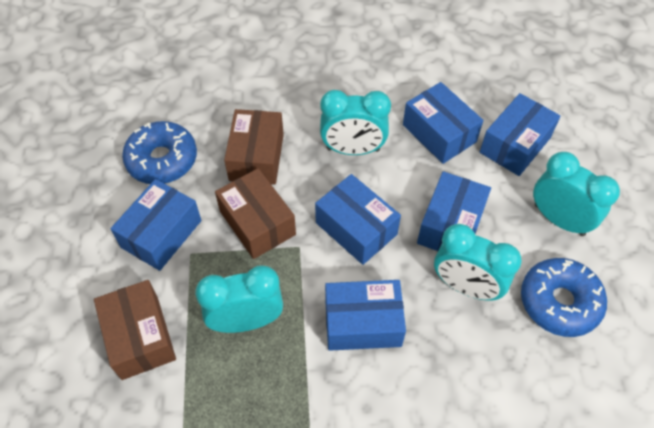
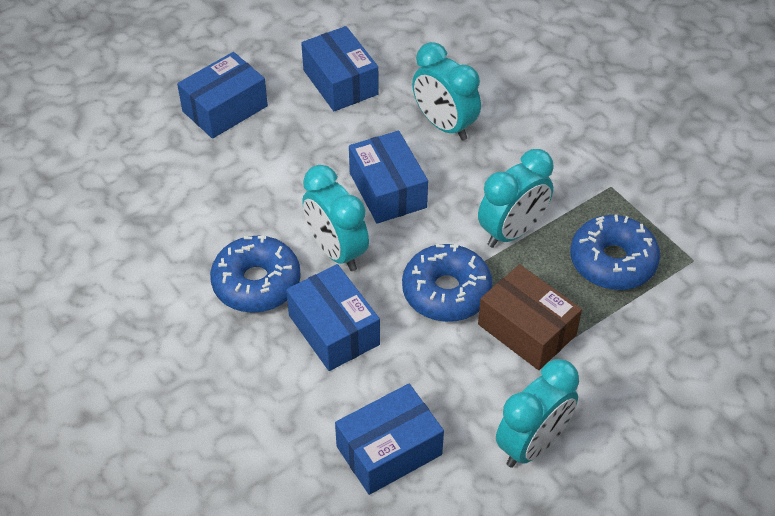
blue box: 6 -> 5
blue donut: 2 -> 3
brown box: 3 -> 1

